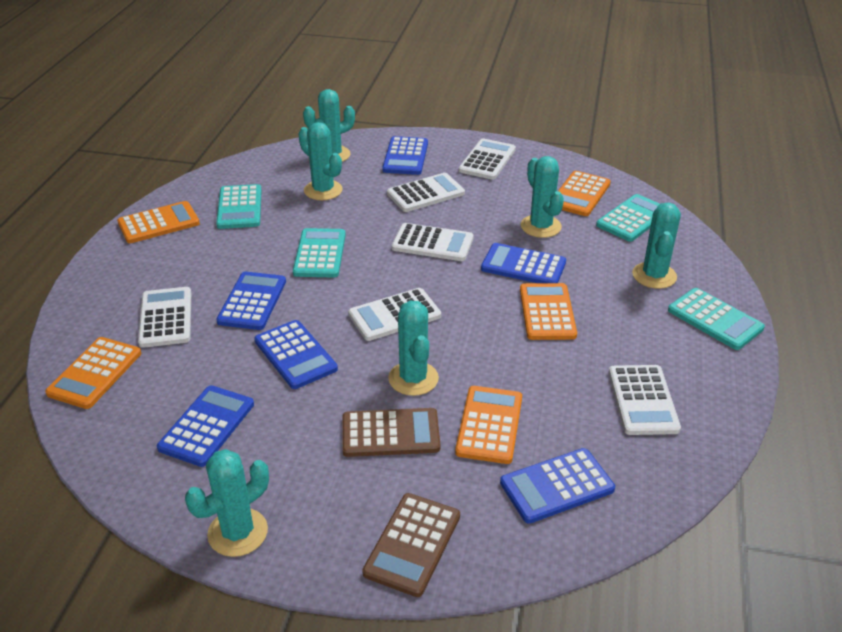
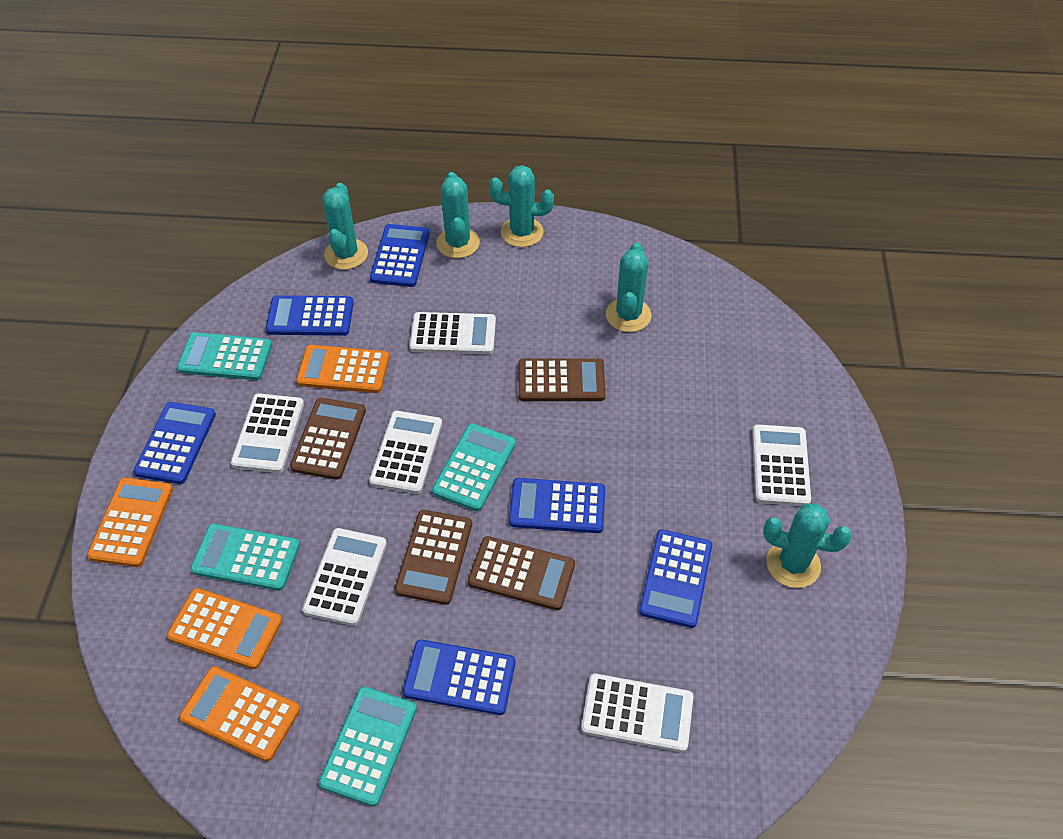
brown calculator: 2 -> 4
orange calculator: 5 -> 4
turquoise cactus: 6 -> 5

